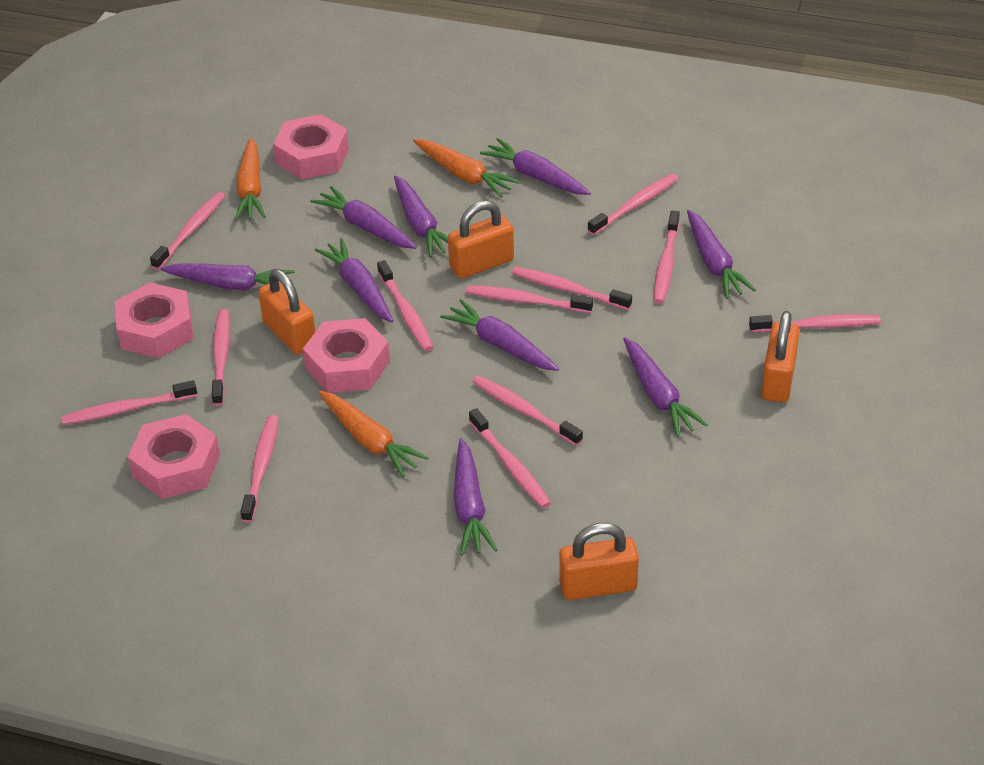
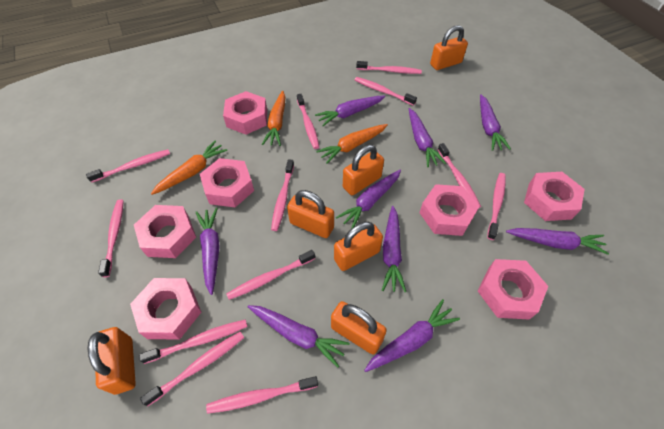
orange padlock: 4 -> 6
pink nut: 4 -> 7

